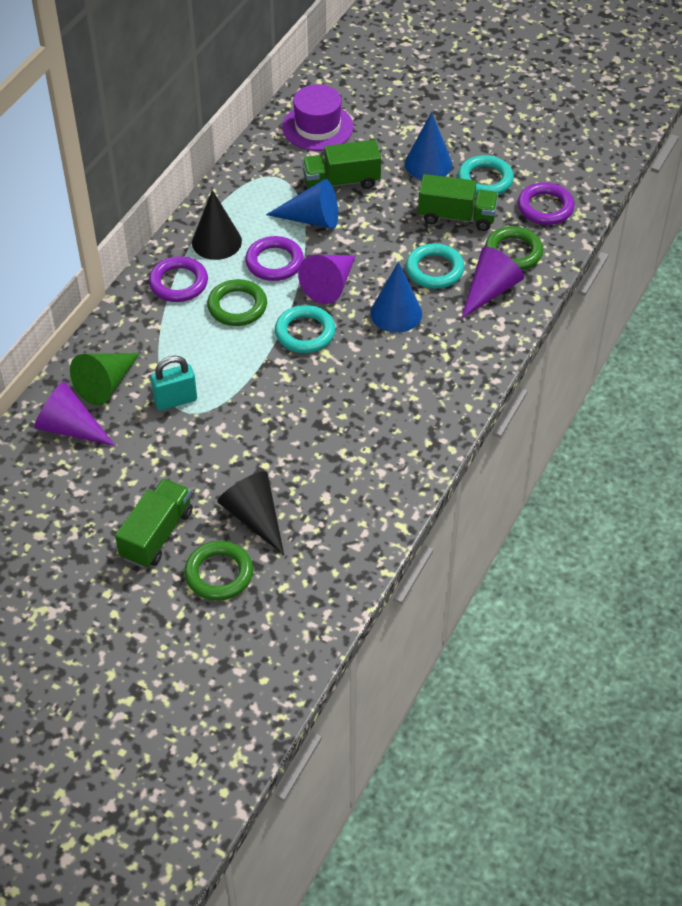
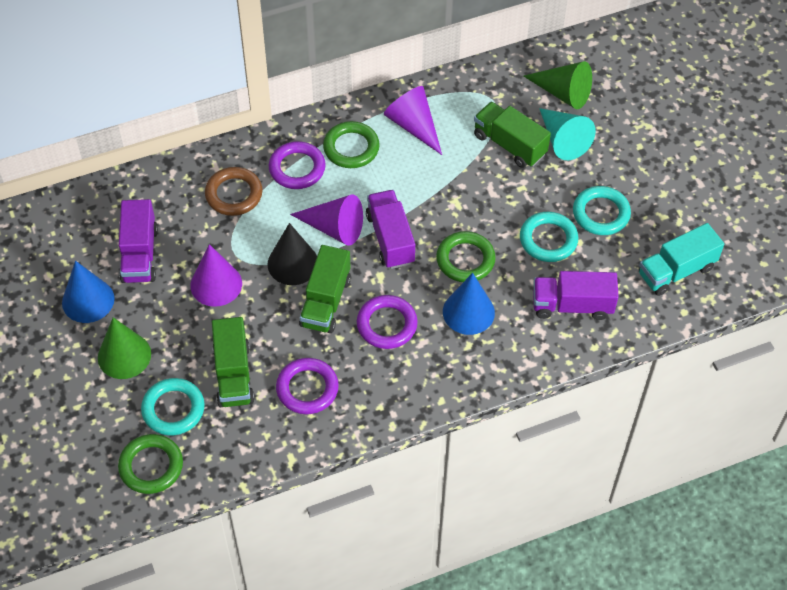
black cone: 2 -> 1
blue cone: 3 -> 2
brown ring: 0 -> 1
green cone: 1 -> 2
purple hat: 1 -> 0
purple truck: 0 -> 3
turquoise cone: 0 -> 1
turquoise padlock: 1 -> 0
turquoise truck: 0 -> 1

